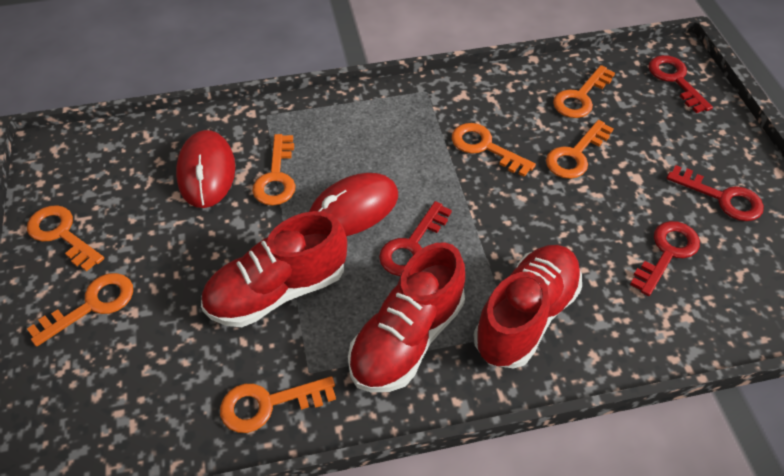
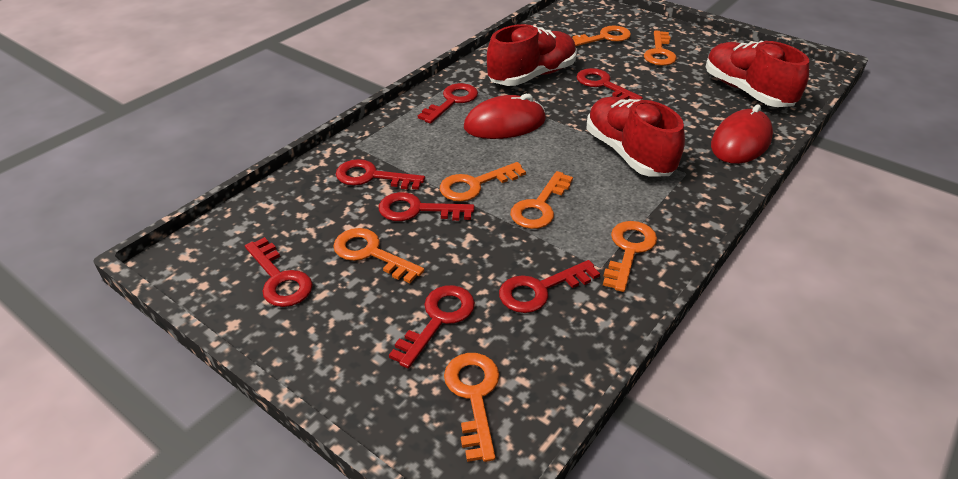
red key: 4 -> 7

